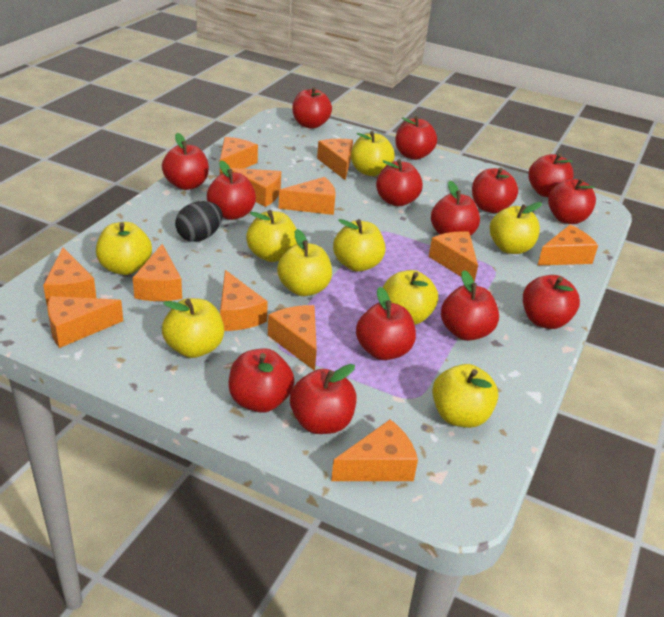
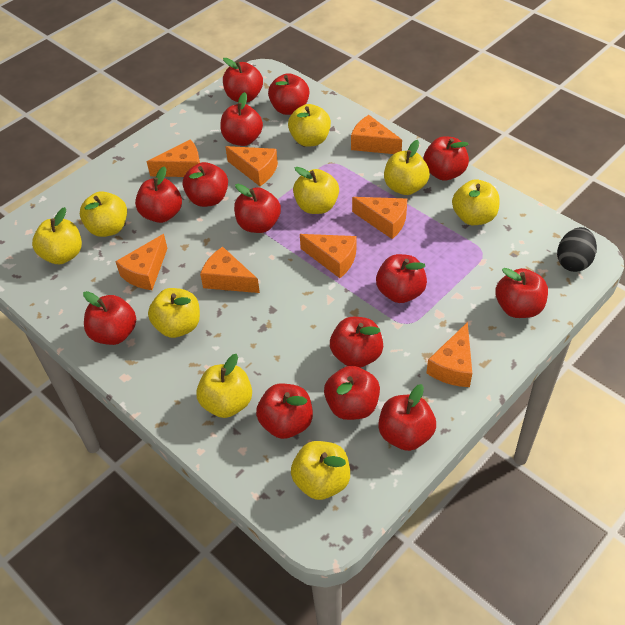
orange cheese: 12 -> 8

